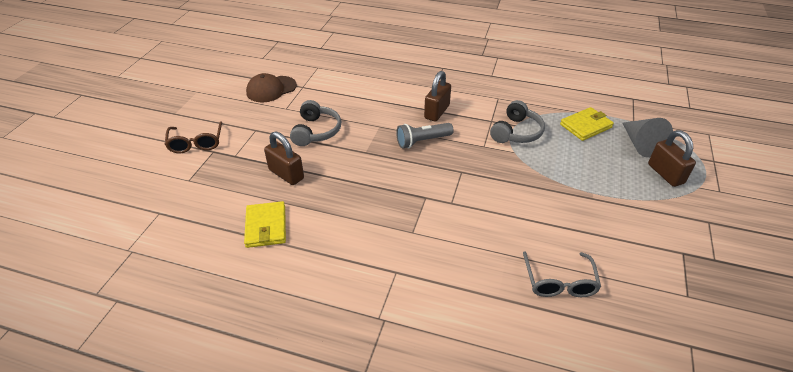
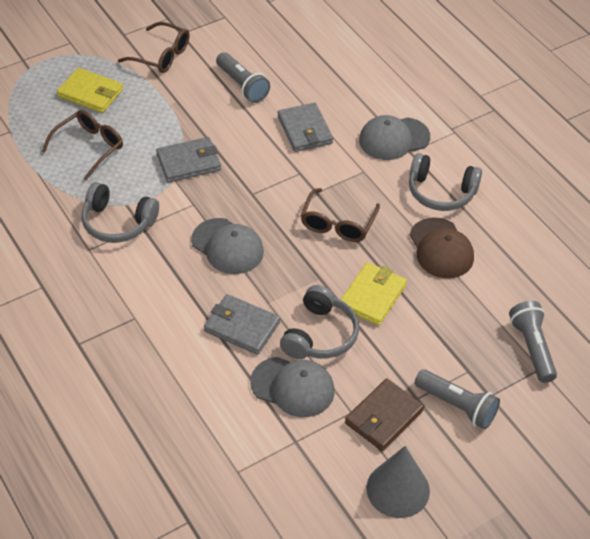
brown glasses: 1 -> 3
brown padlock: 3 -> 0
brown wallet: 0 -> 1
grey cap: 0 -> 3
grey flashlight: 1 -> 3
grey glasses: 1 -> 0
grey headphones: 2 -> 3
grey wallet: 0 -> 3

